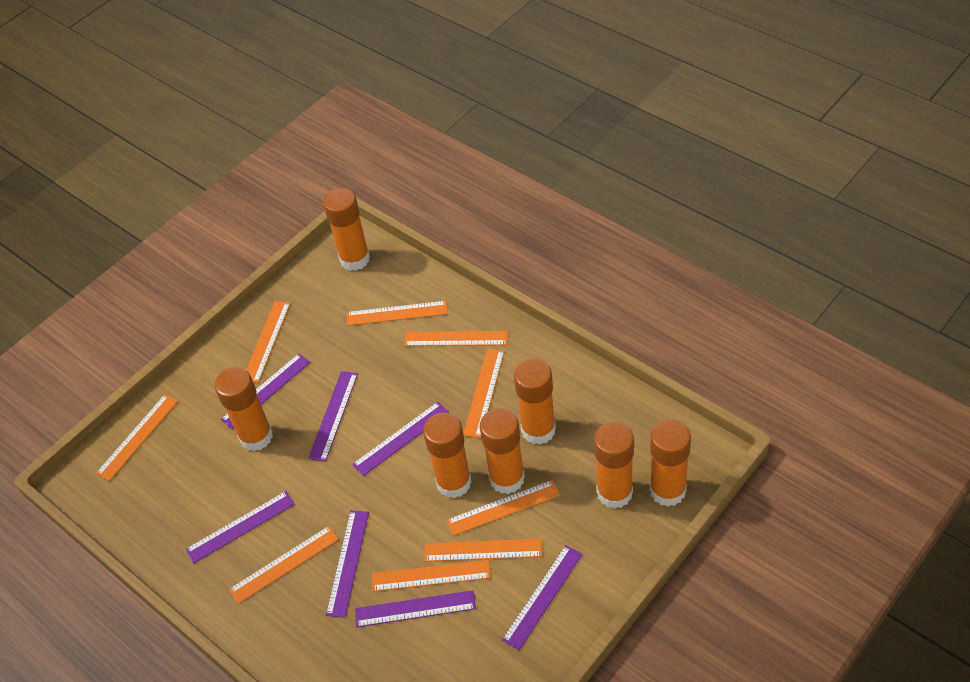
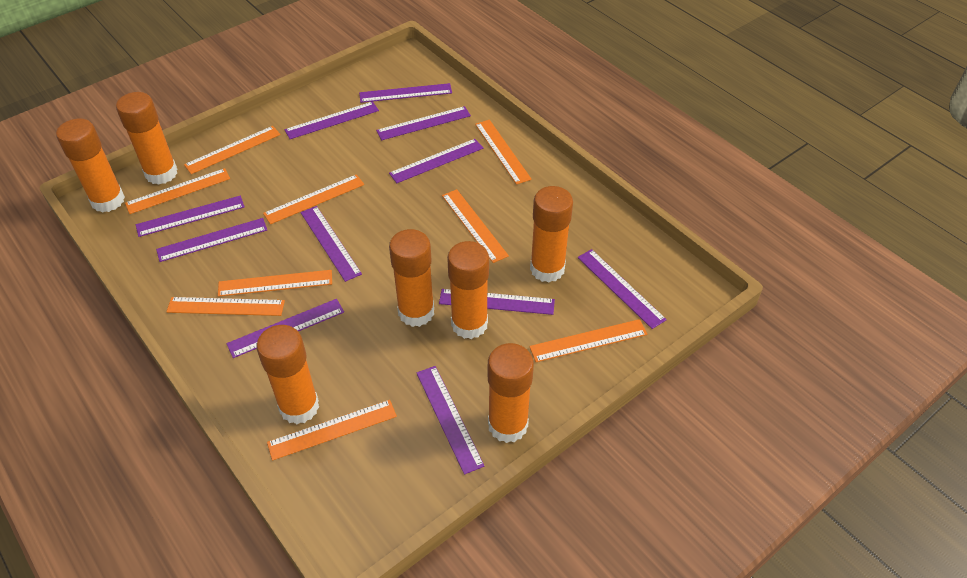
purple ruler: 7 -> 11

